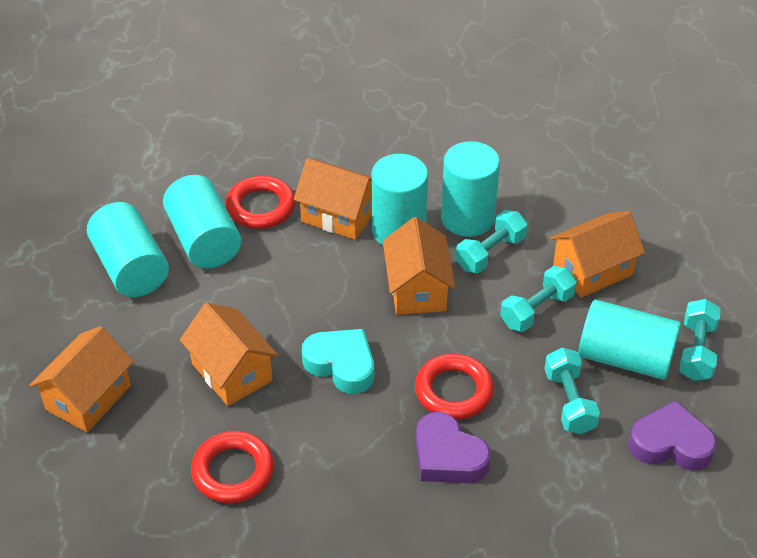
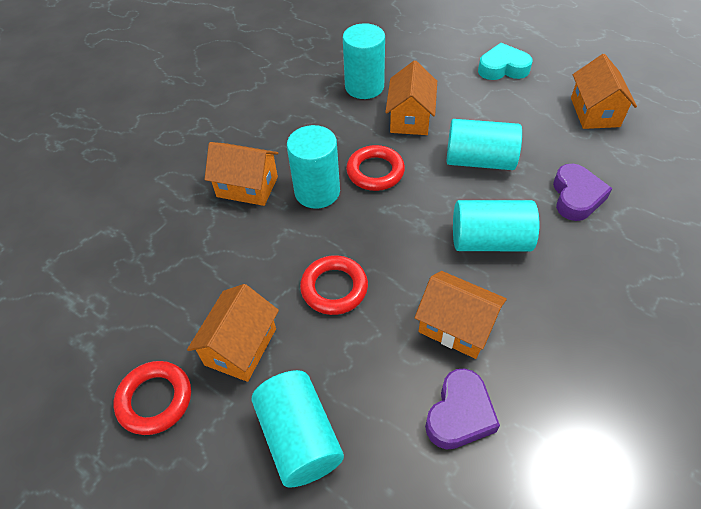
turquoise dumbbell: 4 -> 0

